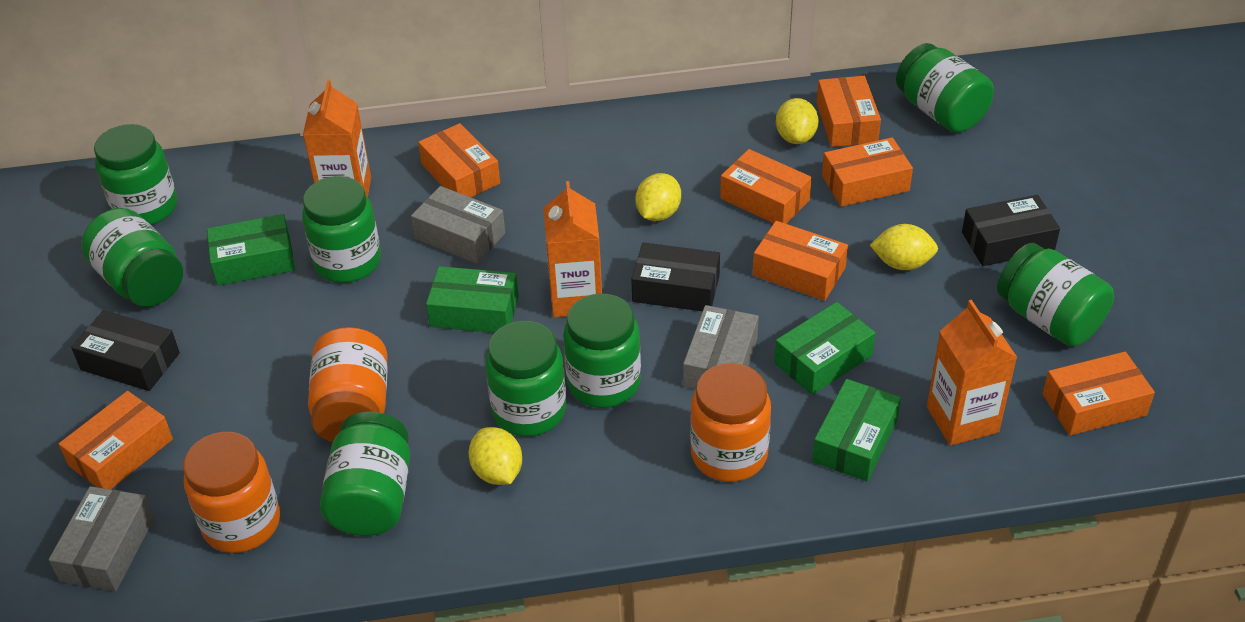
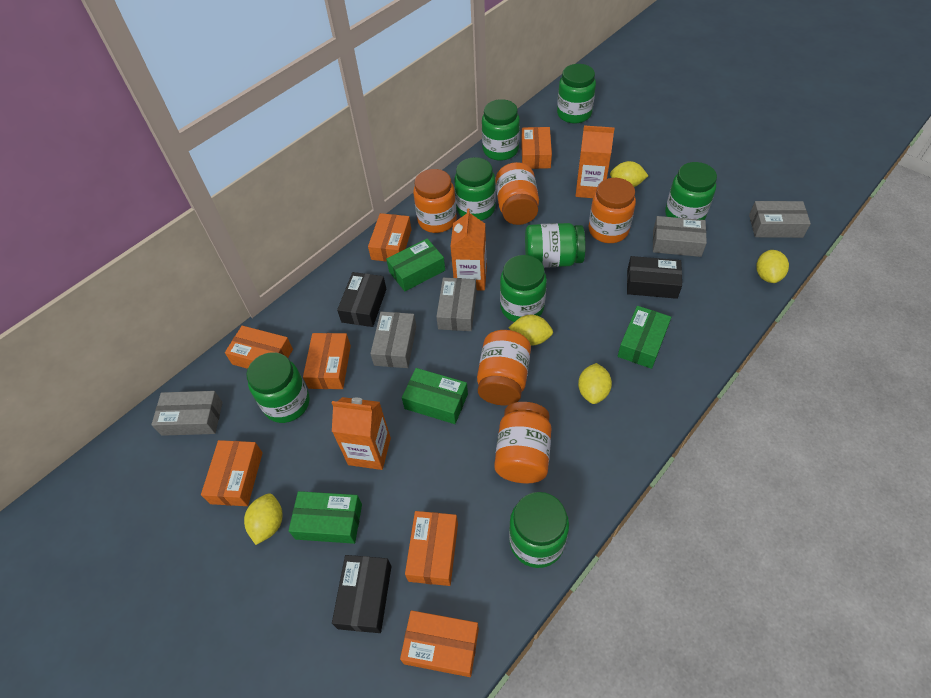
grey box: 3 -> 5
orange jar: 3 -> 5
yellow lemon: 4 -> 5

